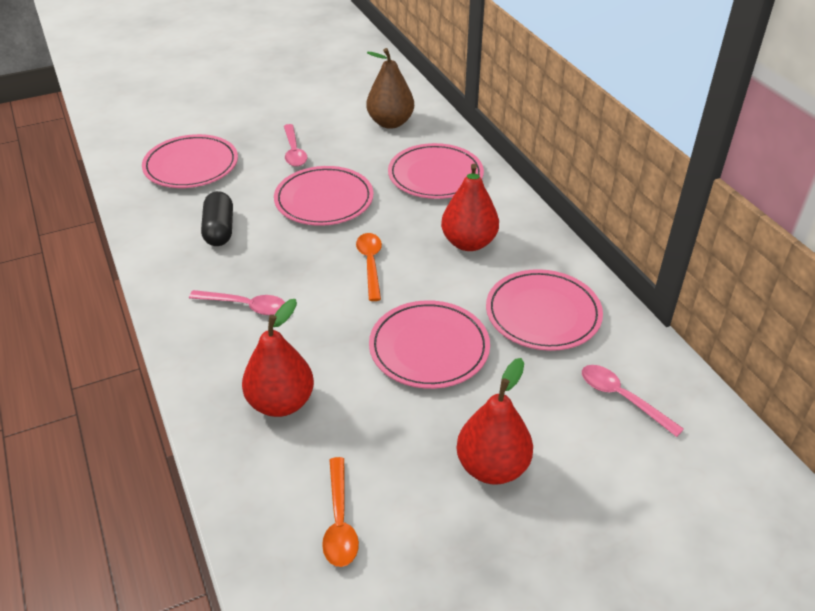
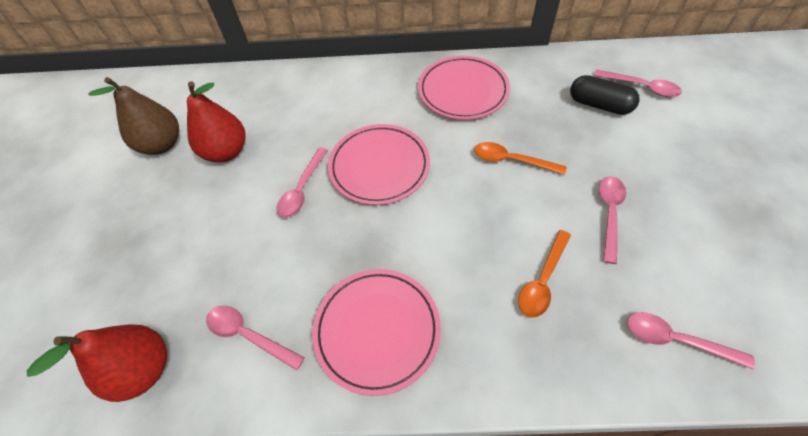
pink plate: 5 -> 3
pink spoon: 3 -> 5
red pear: 3 -> 2

